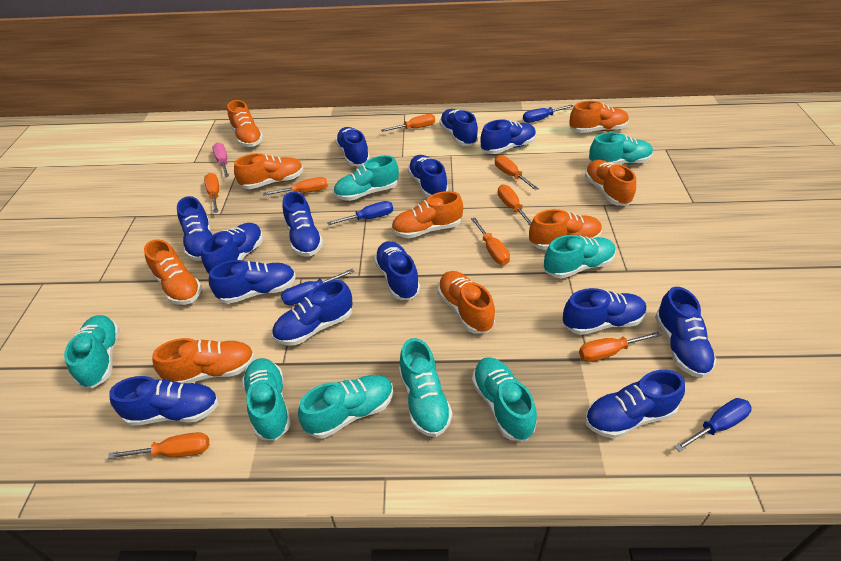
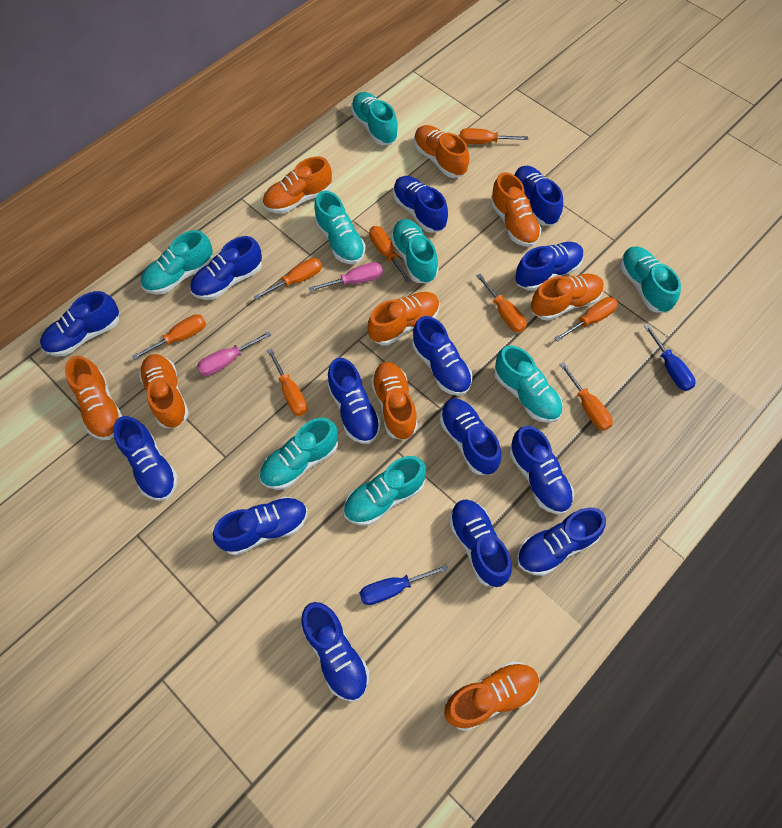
blue screwdriver: 4 -> 2
pink screwdriver: 1 -> 2

